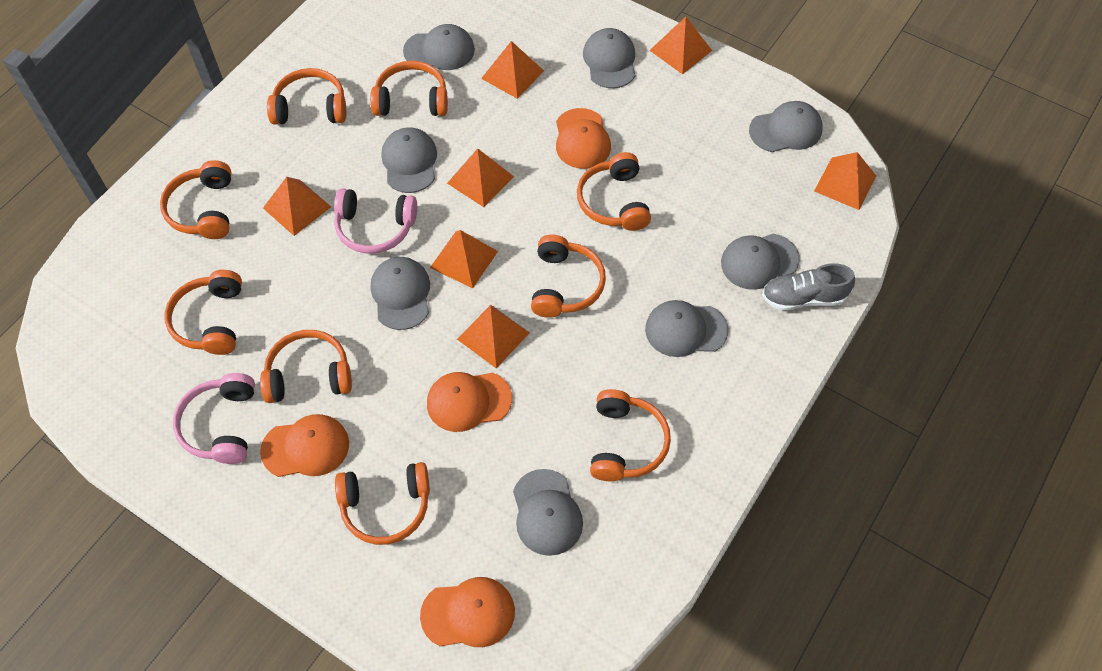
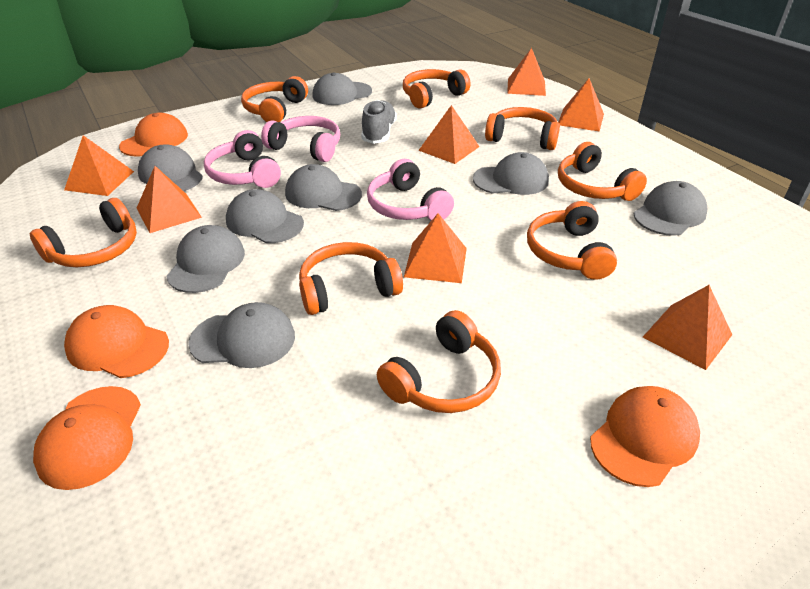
orange headphones: 9 -> 8
pink headphones: 2 -> 3

